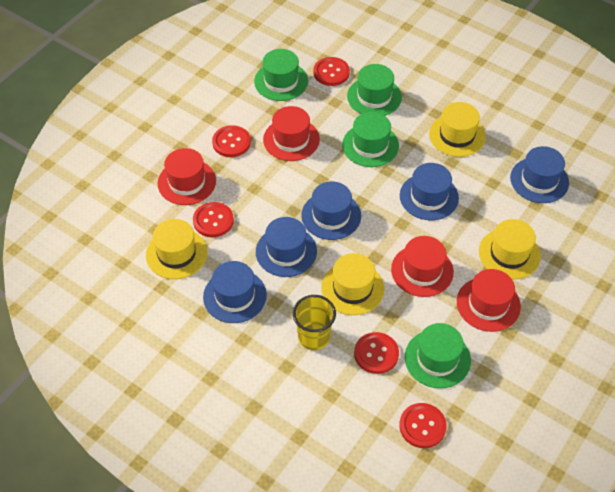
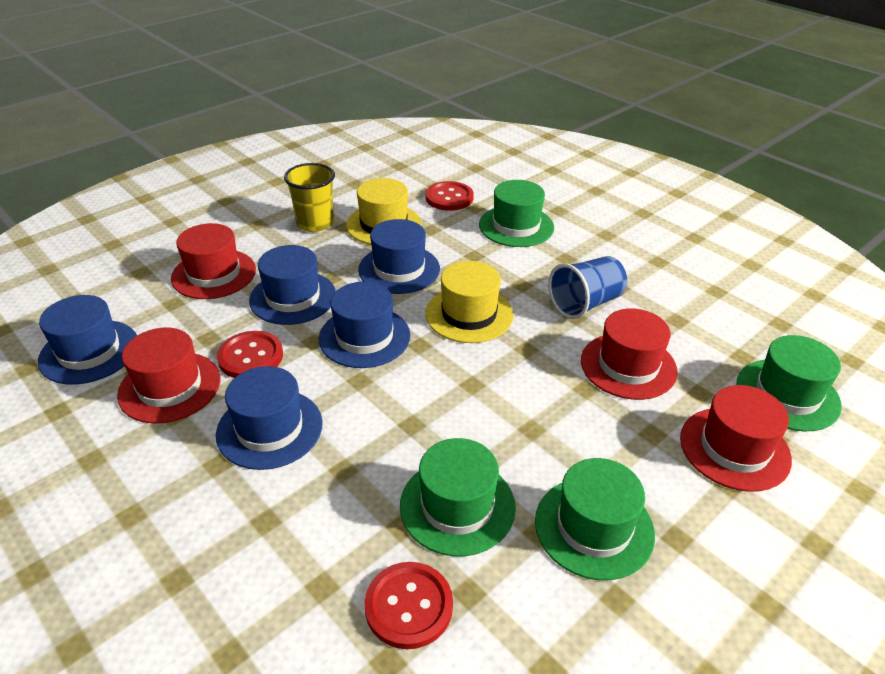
blue cup: 0 -> 1
red button: 5 -> 3
yellow hat: 4 -> 2

